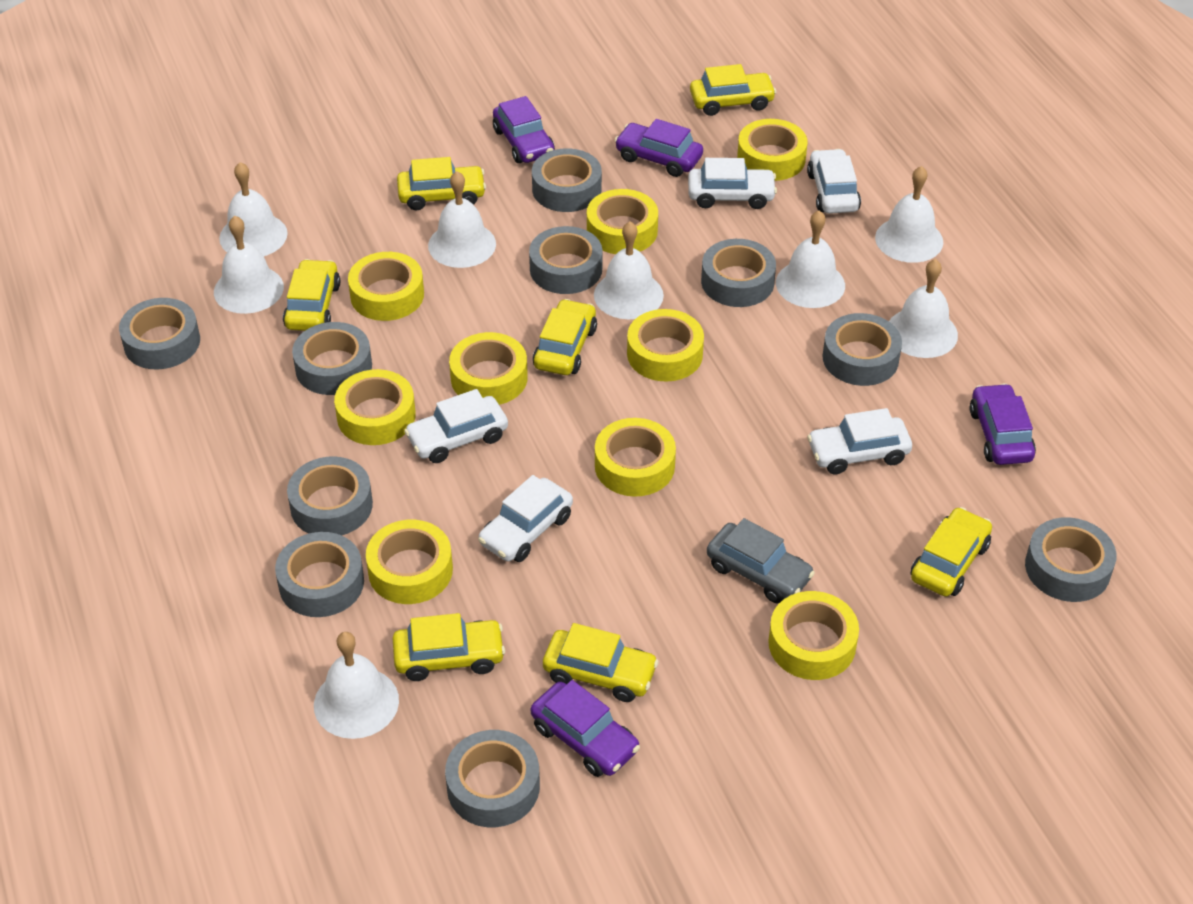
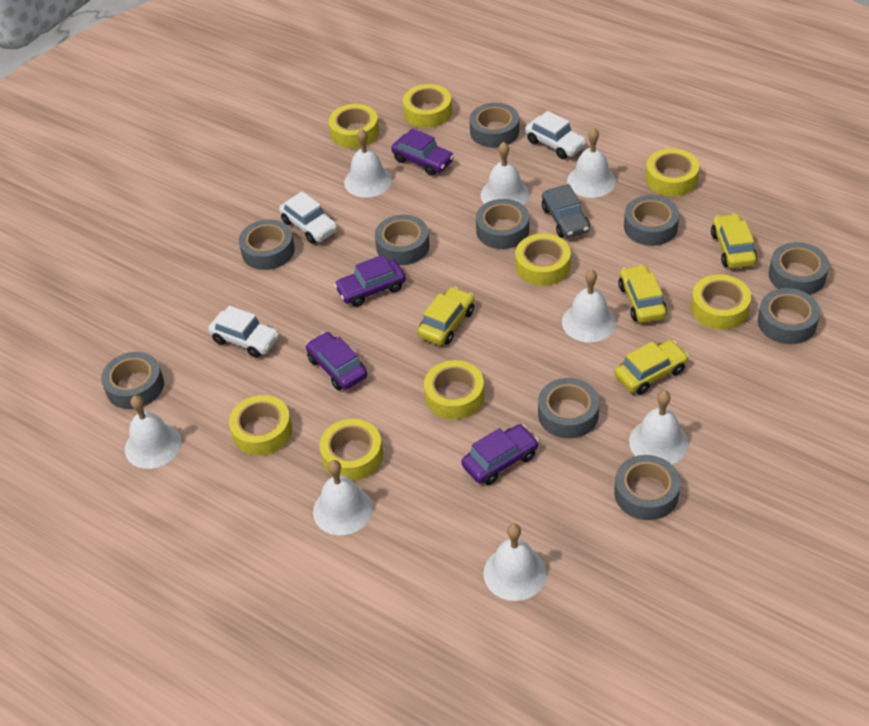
white car: 5 -> 3
yellow car: 7 -> 4
yellow tape: 9 -> 8

